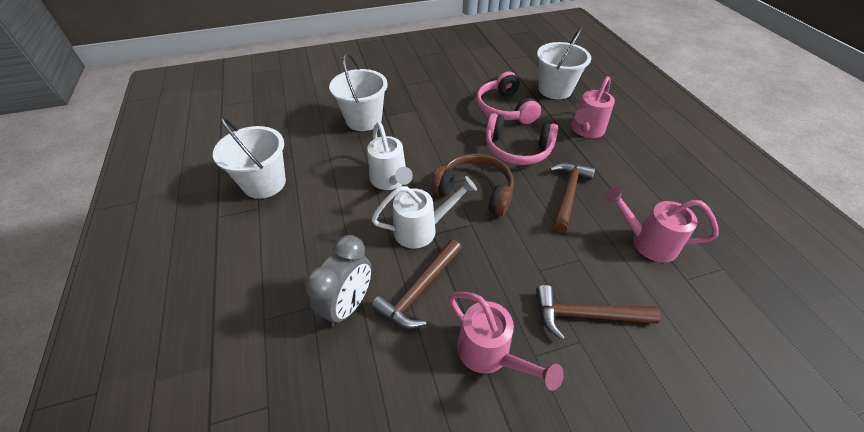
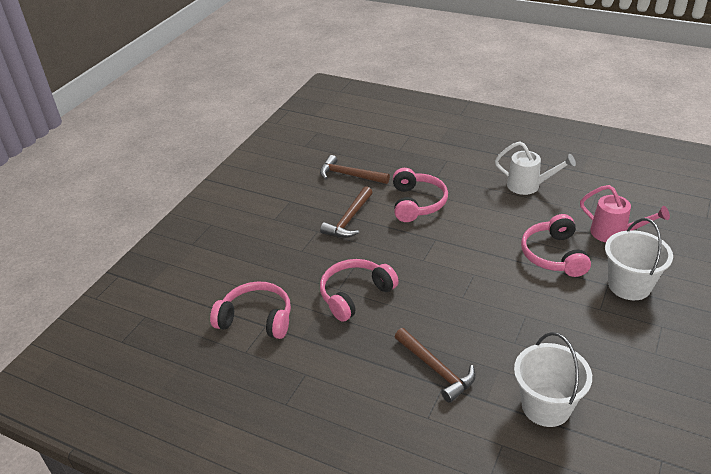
brown headphones: 1 -> 0
grey clock: 1 -> 0
pink headphones: 2 -> 4
pink watering can: 3 -> 1
white bucket: 3 -> 2
white watering can: 2 -> 1

